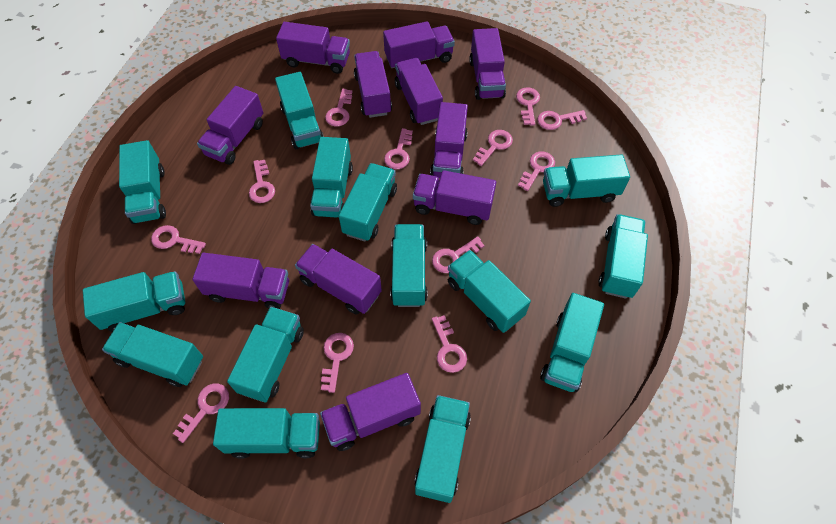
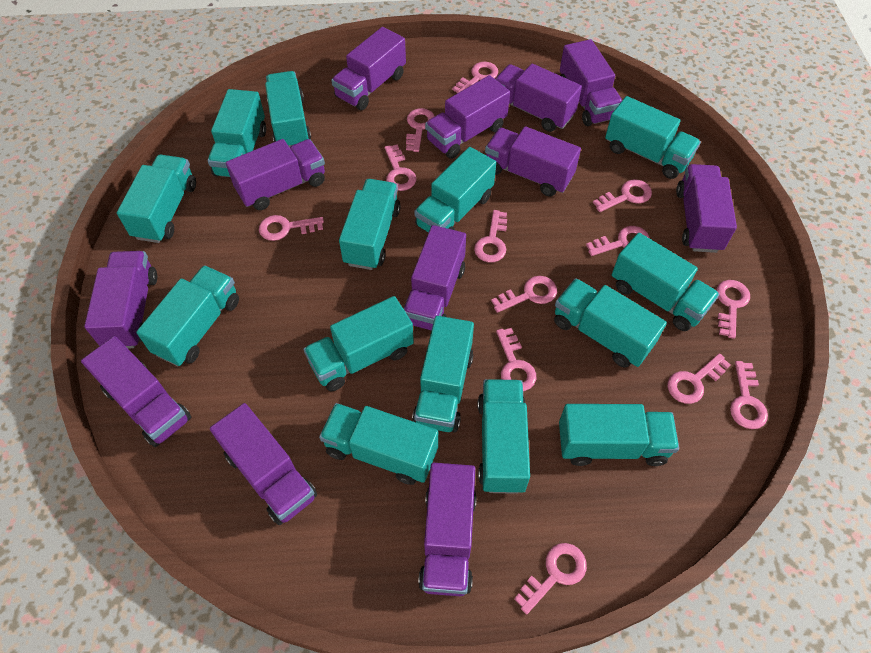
pink key: 12 -> 13
purple truck: 11 -> 12

